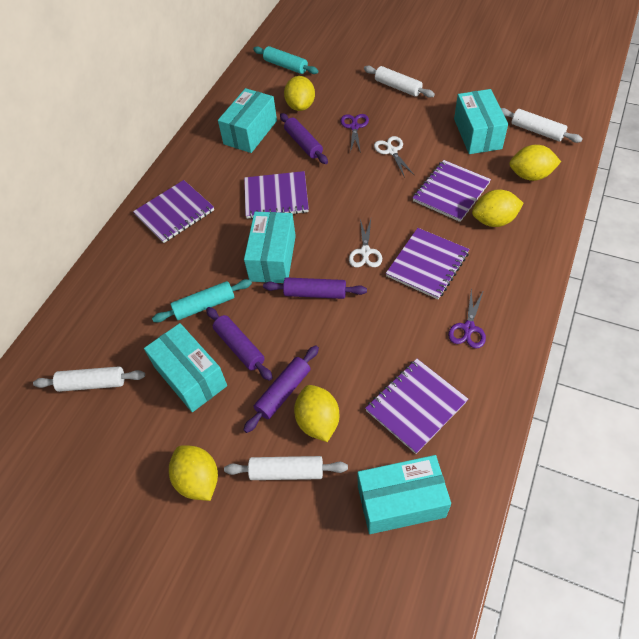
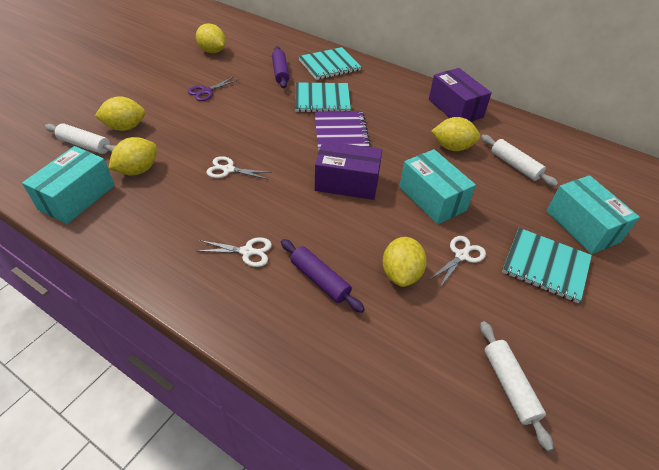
purple box: 0 -> 2
purple notebook: 5 -> 1
purple rolling pin: 4 -> 2
purple scissors: 2 -> 1
turquoise box: 5 -> 3
turquoise notebook: 0 -> 3
turquoise rolling pin: 2 -> 0
white rolling pin: 4 -> 3
white scissors: 2 -> 3

